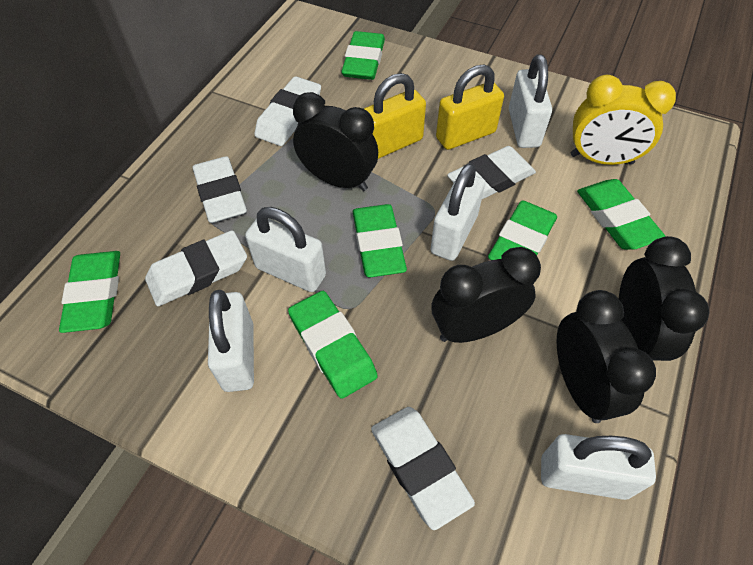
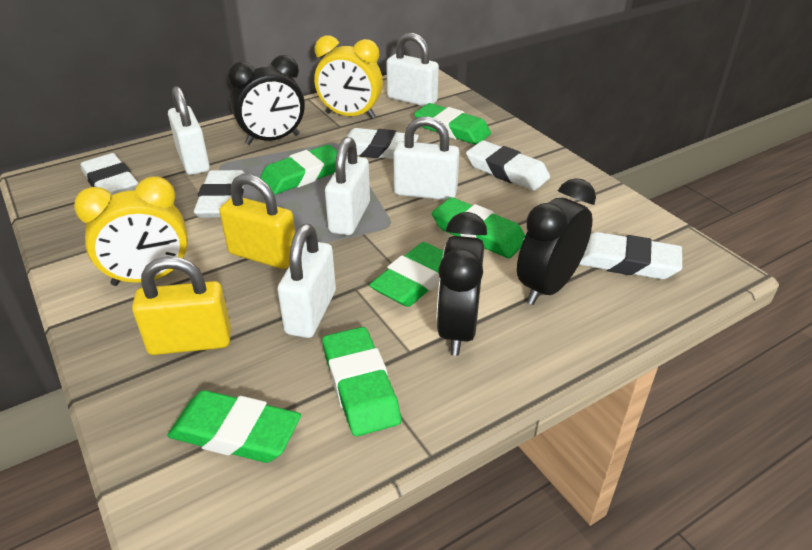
black clock: 4 -> 3
yellow clock: 1 -> 2

